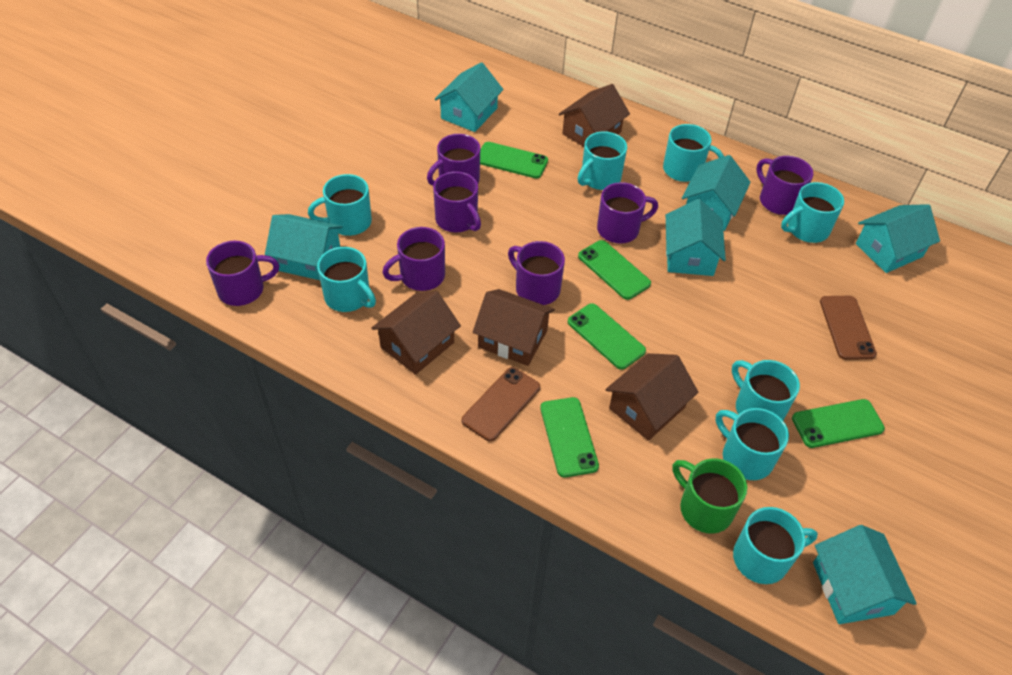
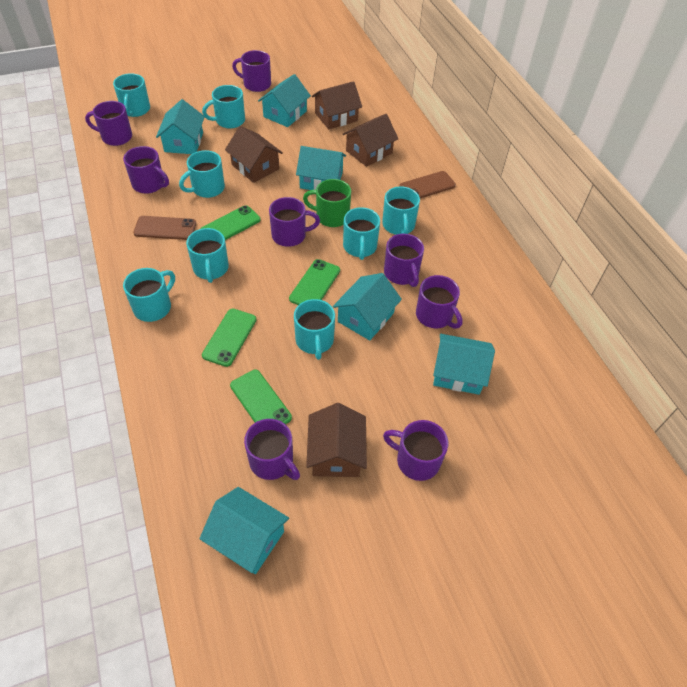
green phone: 5 -> 4
purple mug: 7 -> 8

